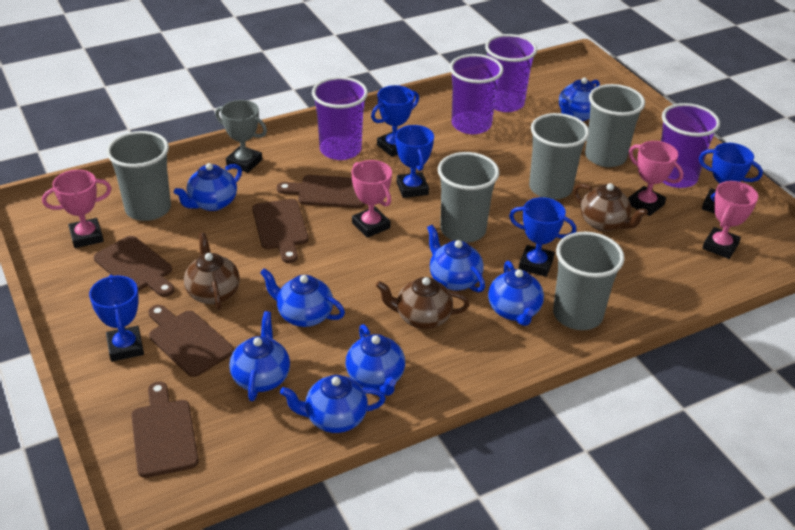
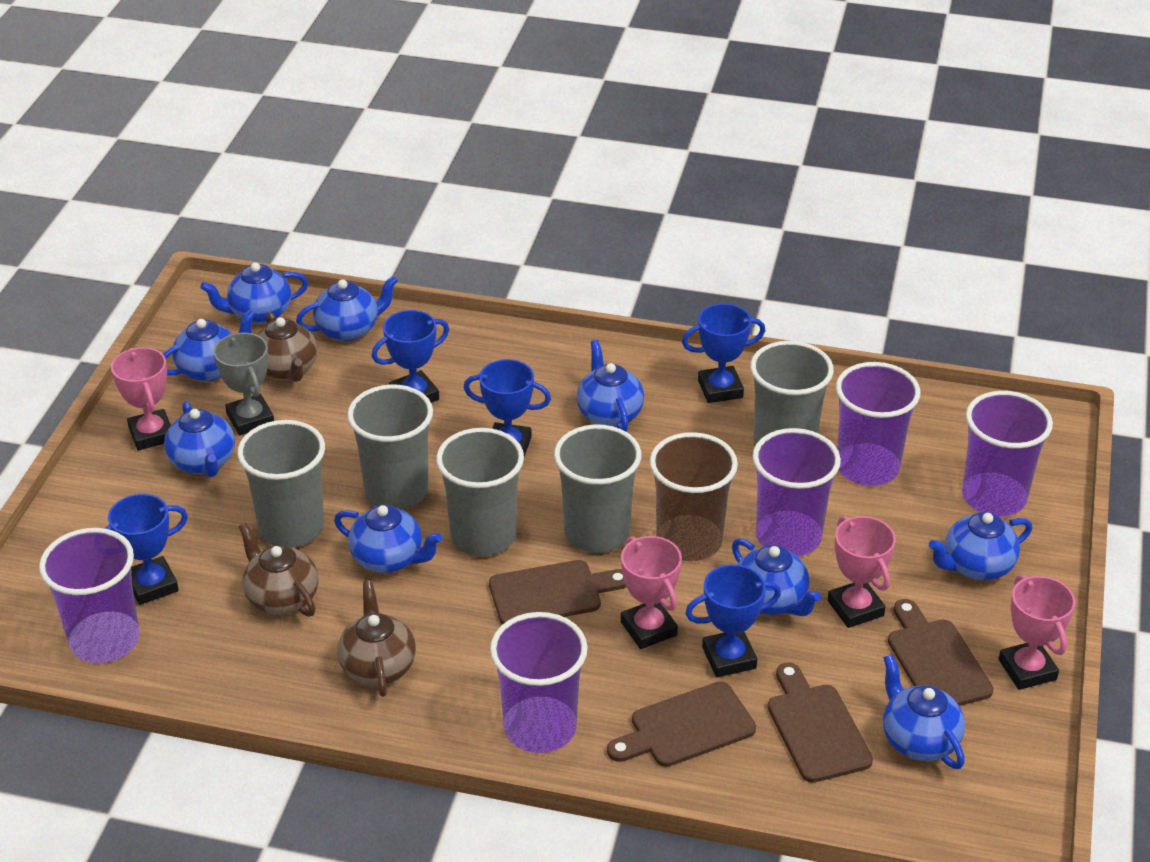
blue teapot: 8 -> 9
brown cup: 0 -> 1
brown cutting board: 5 -> 4
purple cup: 4 -> 5

